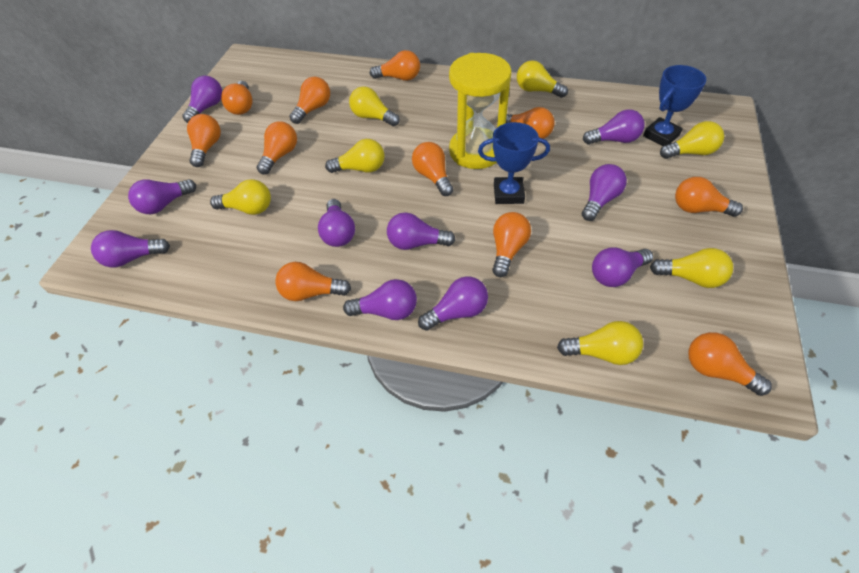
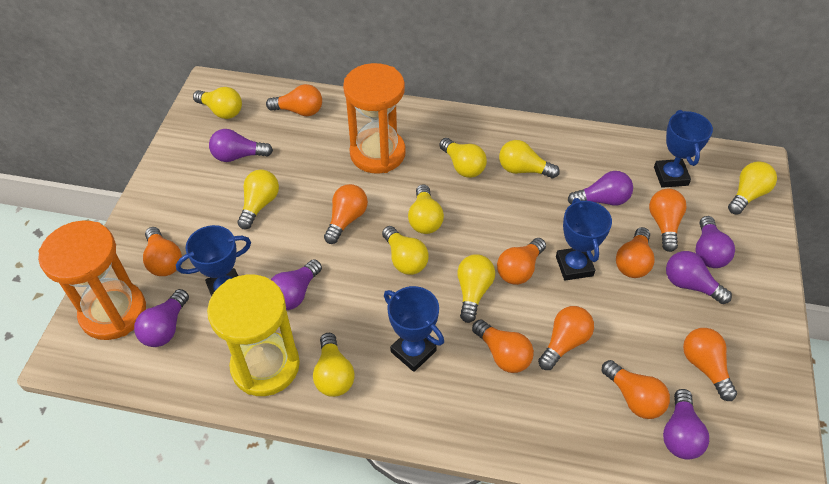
blue trophy: 2 -> 4
orange hourglass: 0 -> 2
orange light bulb: 11 -> 10
purple light bulb: 10 -> 7
yellow light bulb: 7 -> 9

